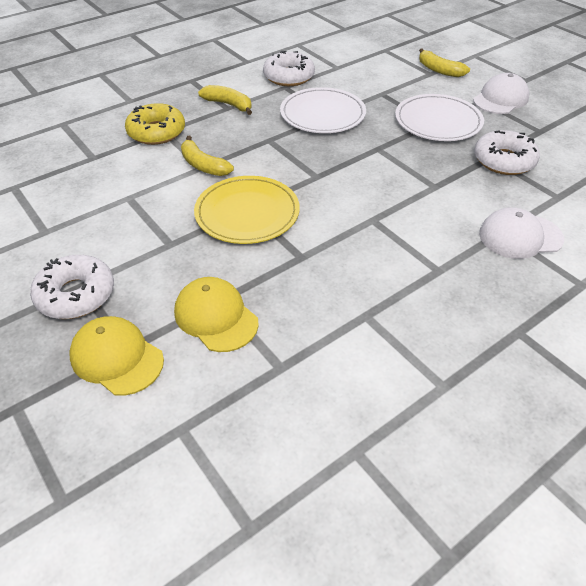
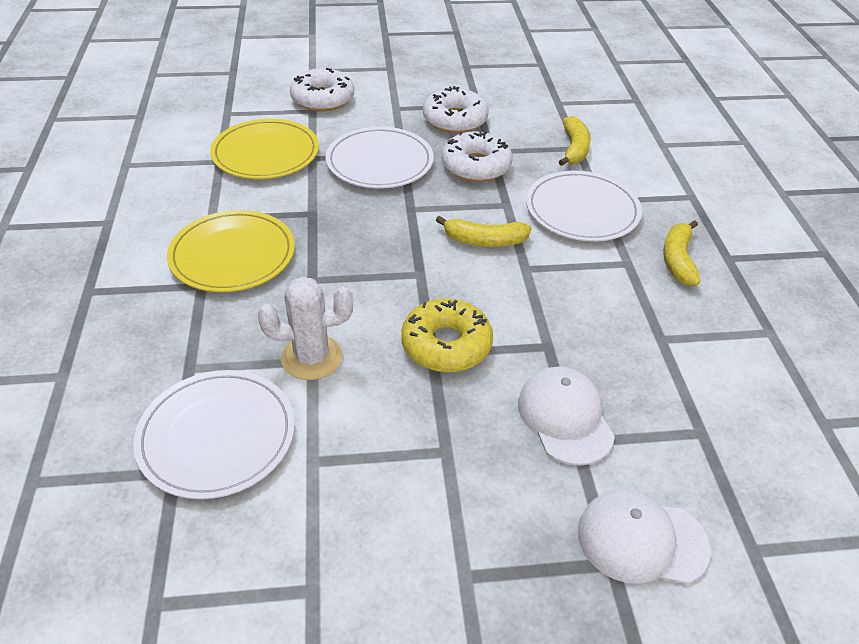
white cactus: 0 -> 1
white plate: 2 -> 3
yellow cap: 2 -> 0
yellow plate: 1 -> 2

